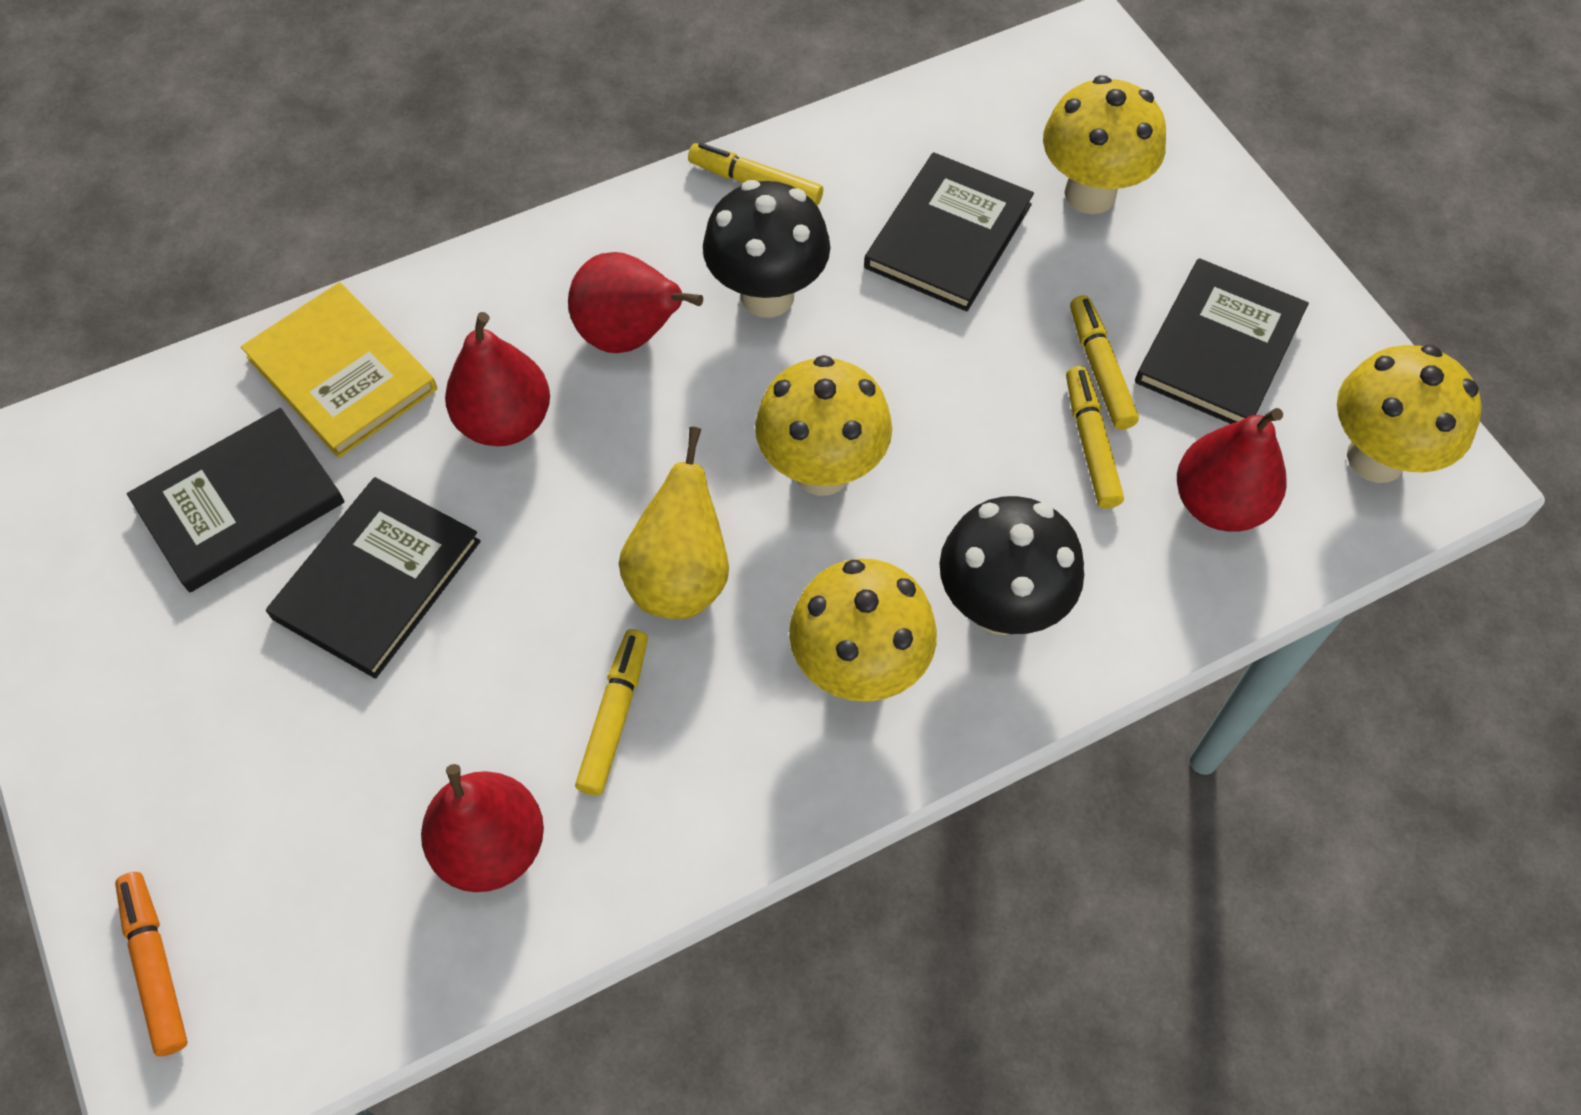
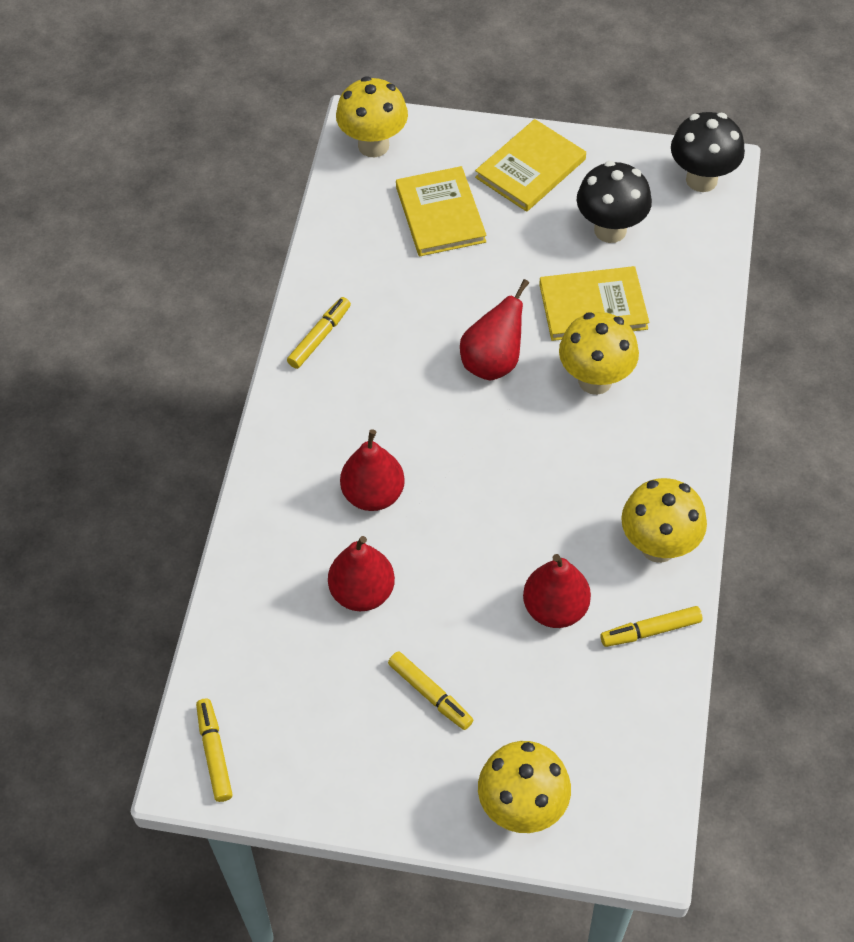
black book: 4 -> 0
orange marker: 1 -> 0
yellow book: 1 -> 3
yellow pear: 1 -> 0

